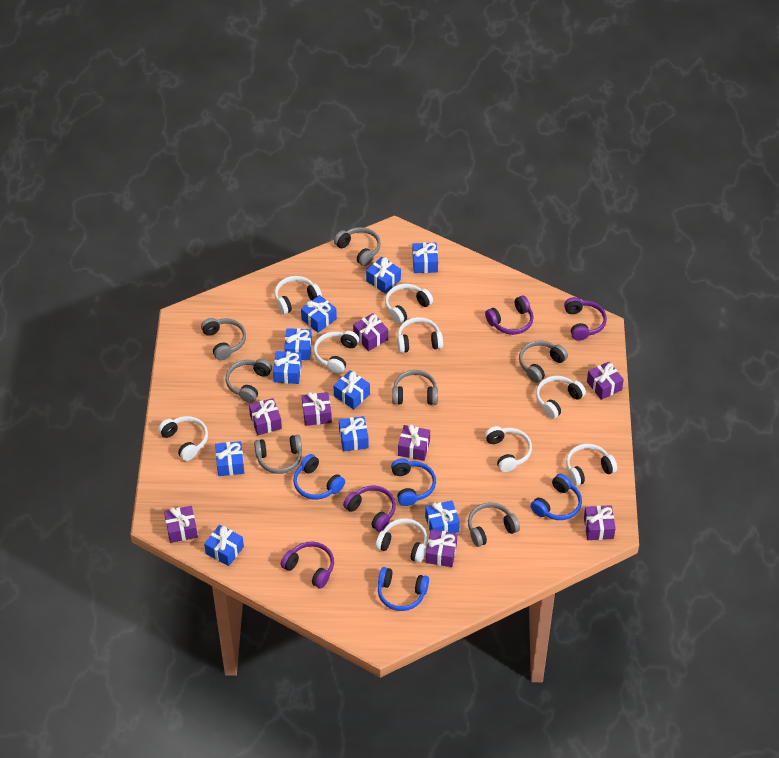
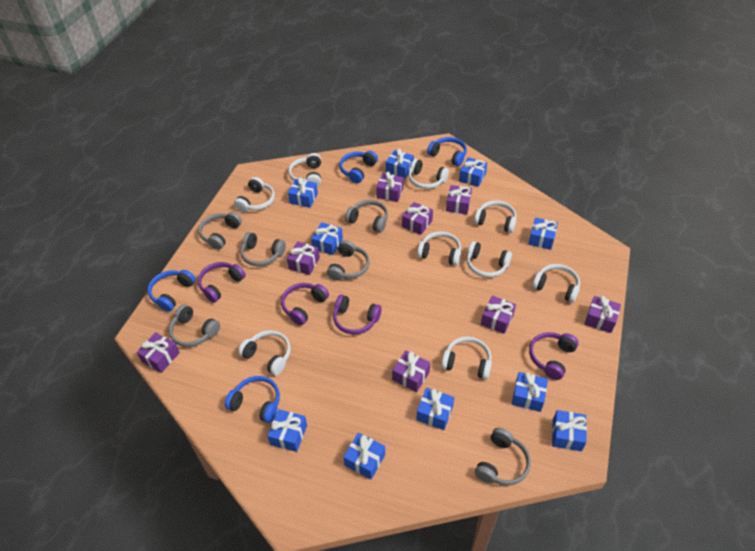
grey headphones: 7 -> 6

